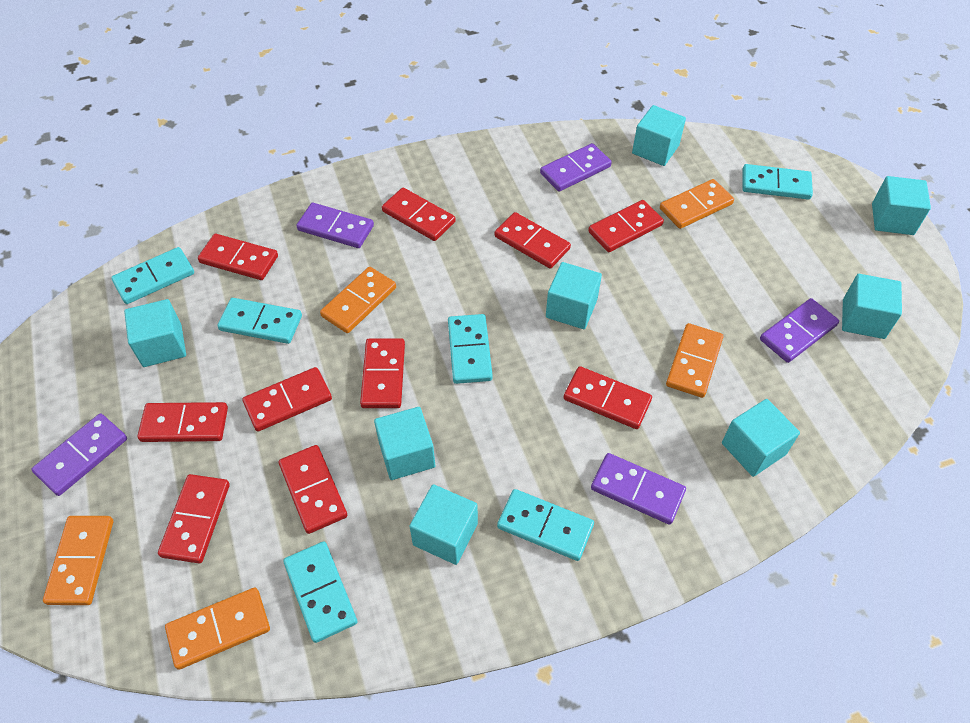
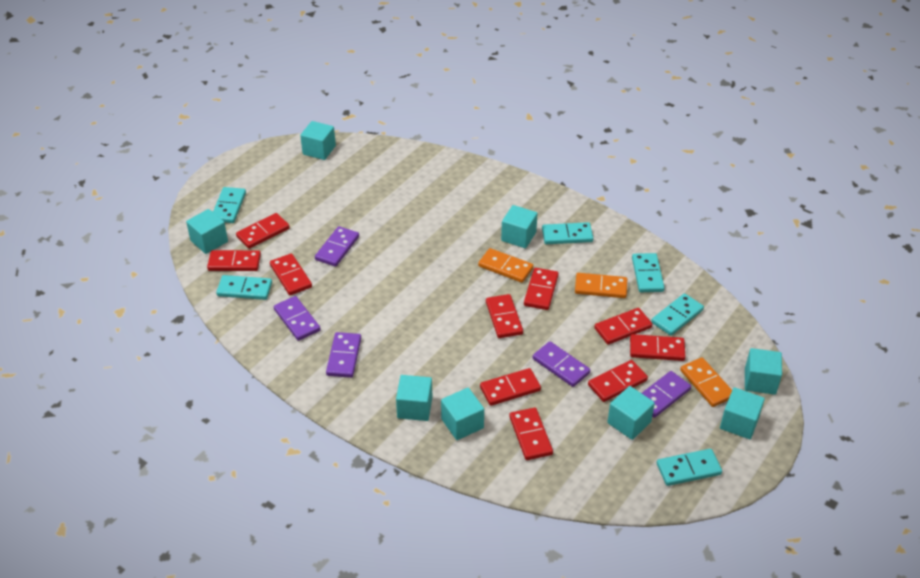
orange domino: 5 -> 3

